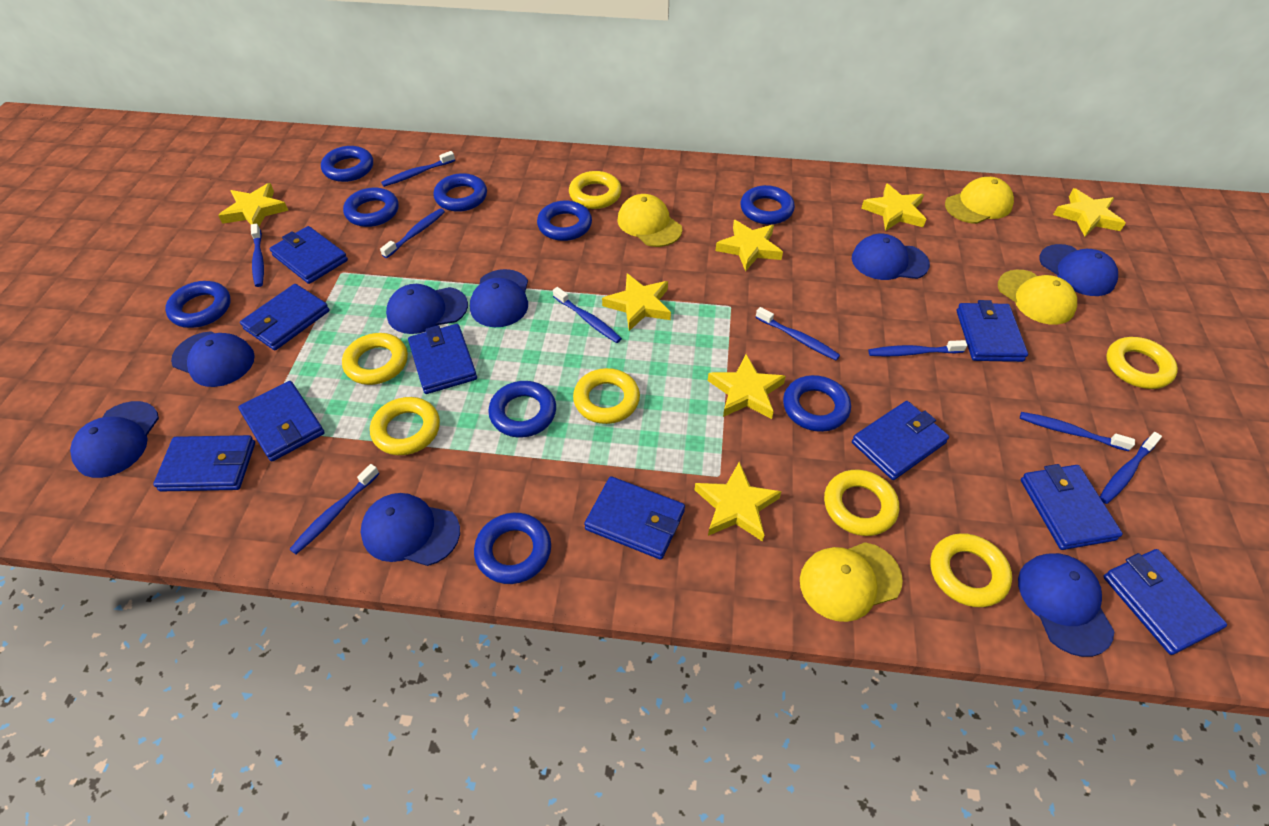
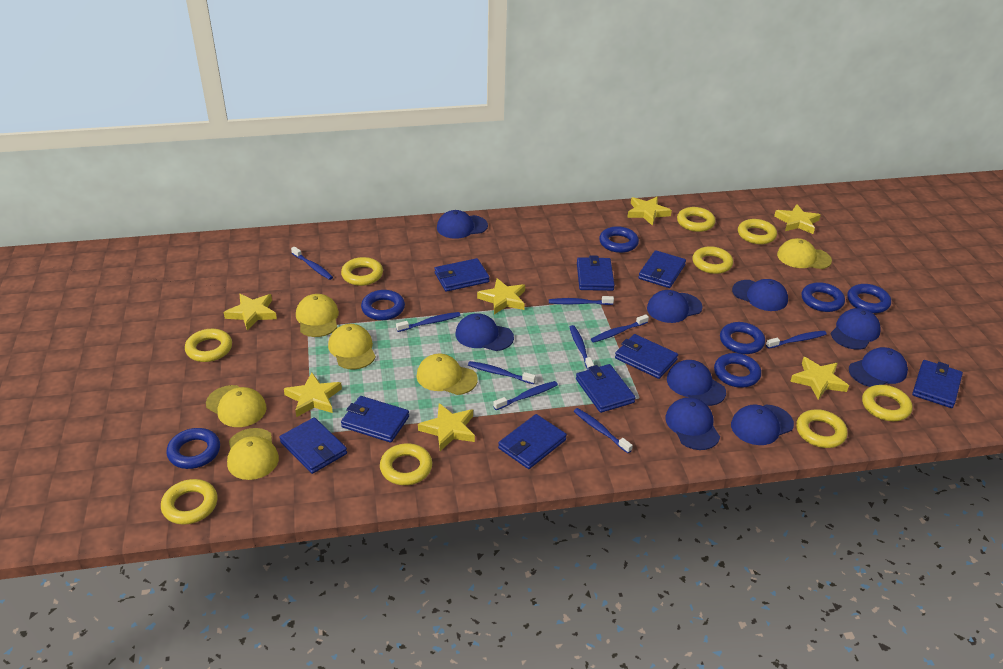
blue cap: 8 -> 9
blue ring: 9 -> 7
blue wallet: 10 -> 9
yellow cap: 4 -> 6
yellow ring: 7 -> 9

